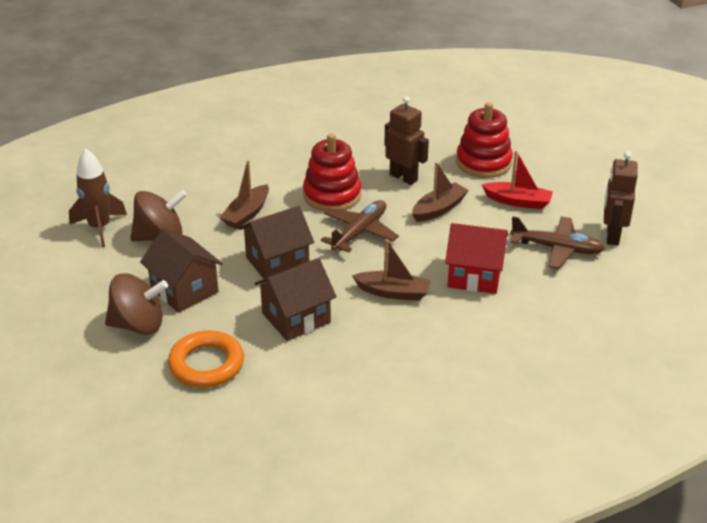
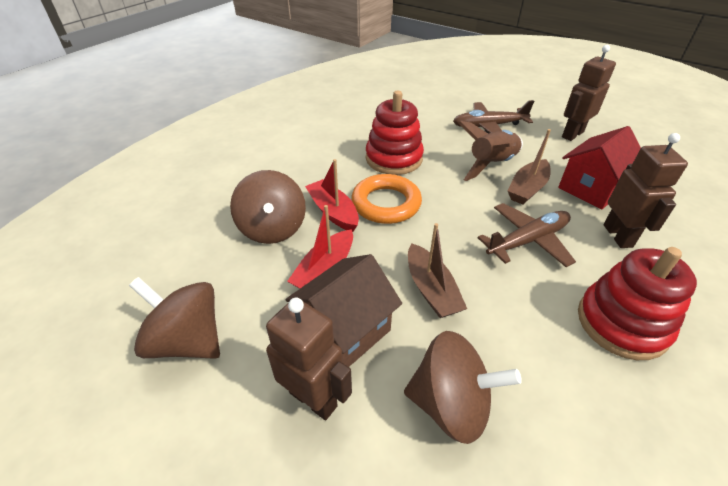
brown boat: 3 -> 2
brown house: 3 -> 1
brown robot: 2 -> 3
brown spinning top: 2 -> 3
red boat: 1 -> 2

